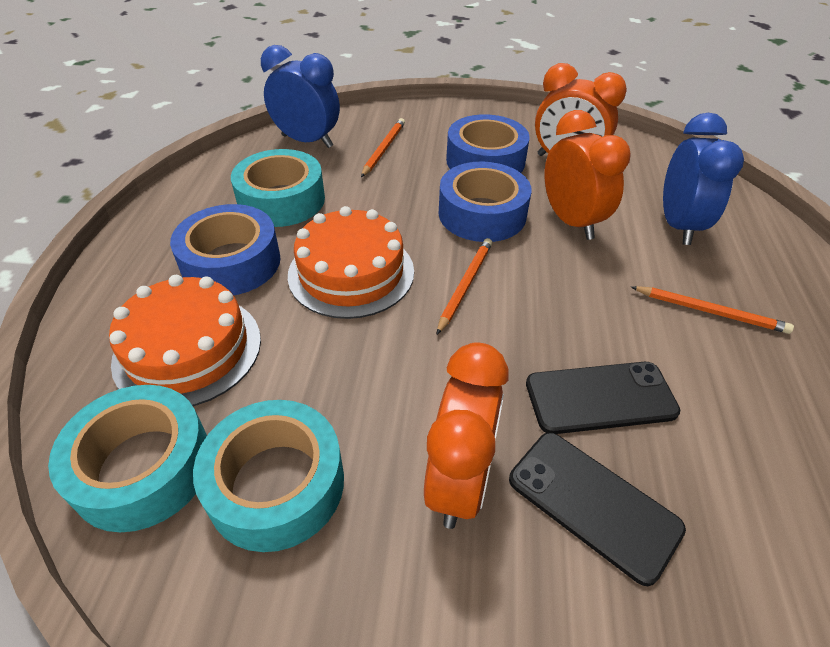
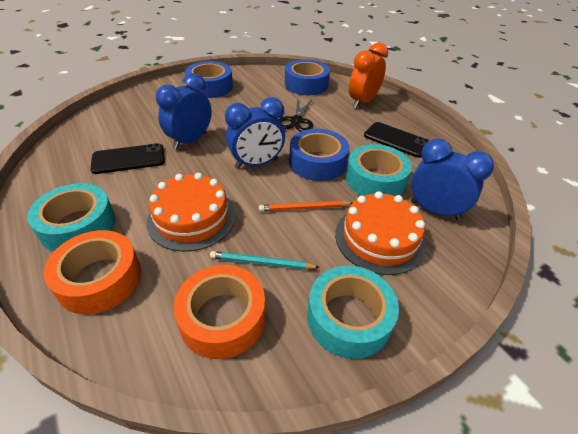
black scissors: 0 -> 1
blue clock: 2 -> 3
orange clock: 3 -> 1
orange pencil: 3 -> 1
orange tape: 0 -> 2
turquoise pencil: 0 -> 1

